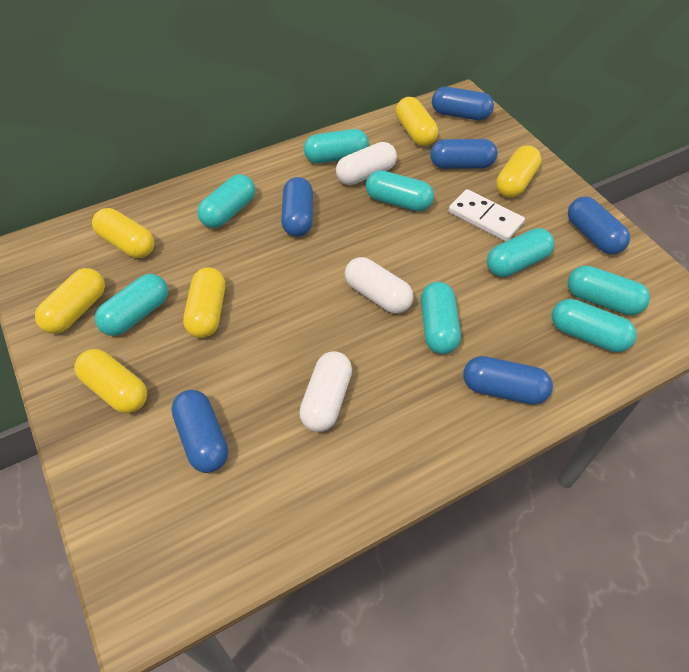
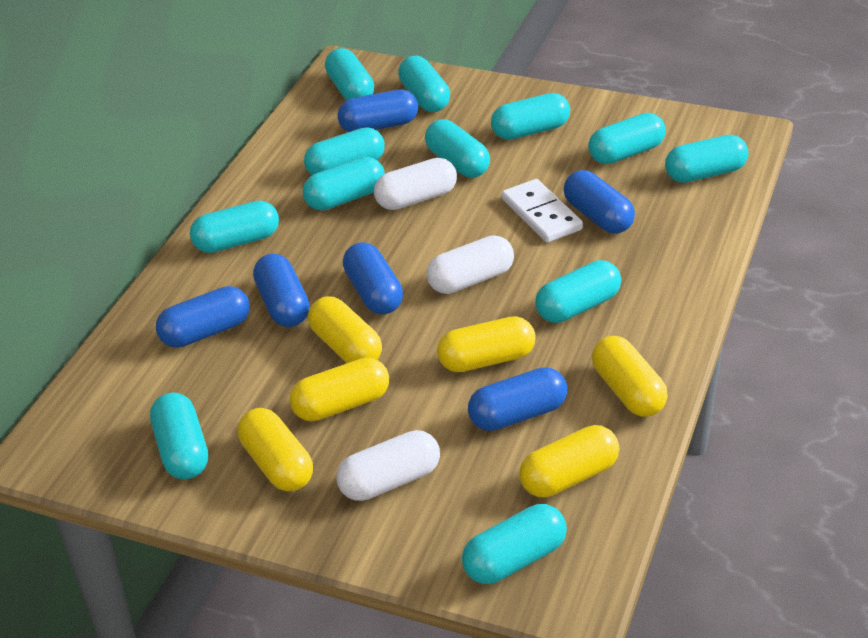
turquoise capsule: 8 -> 12

